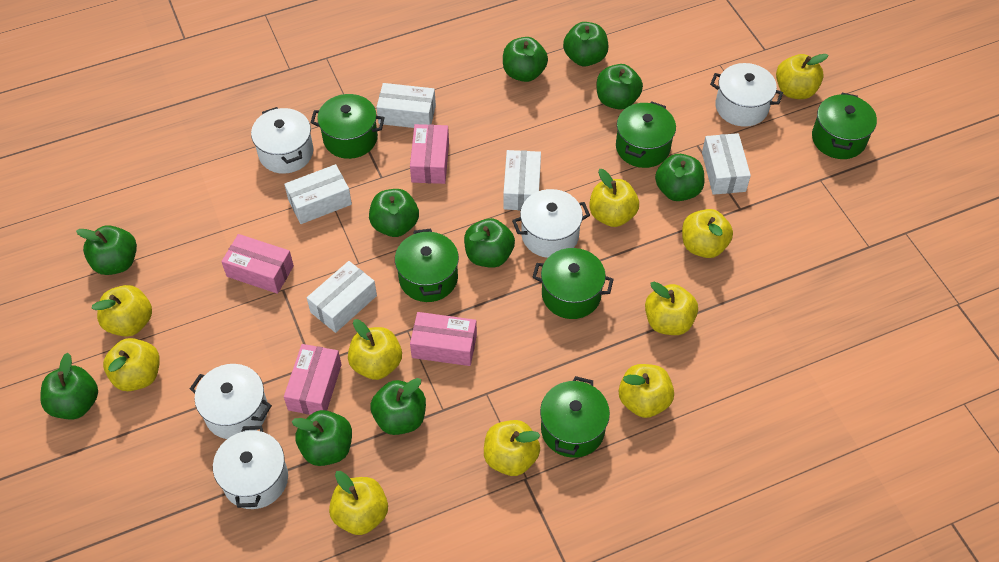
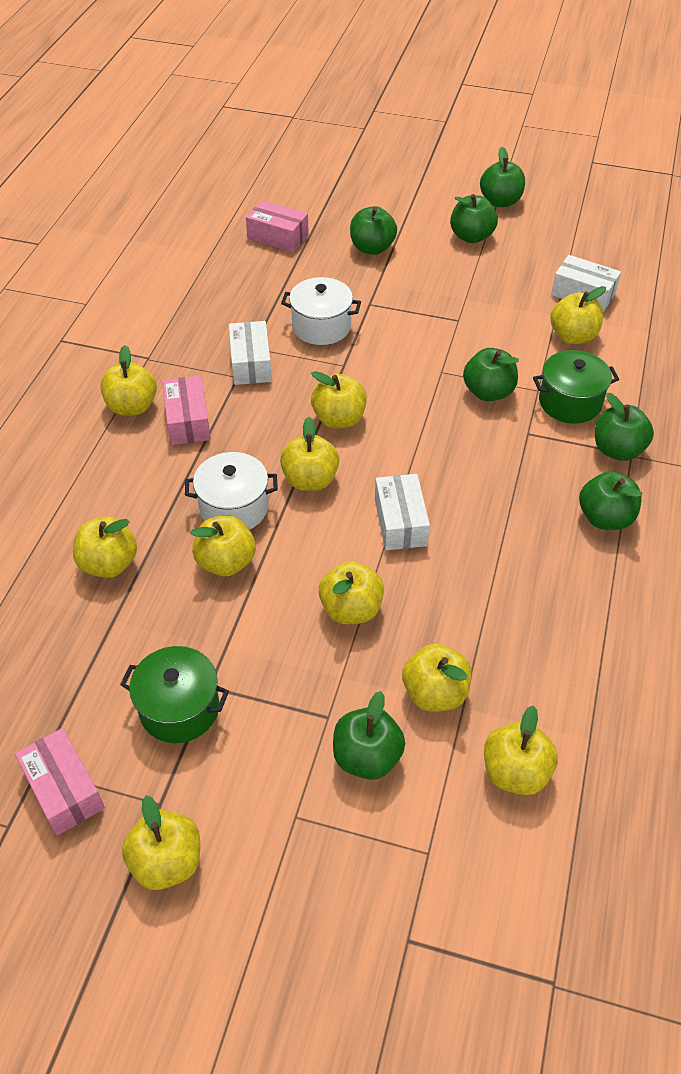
green apple: 10 -> 7
green pot: 6 -> 2
pink box: 4 -> 3
white box: 5 -> 3
white pot: 5 -> 2

